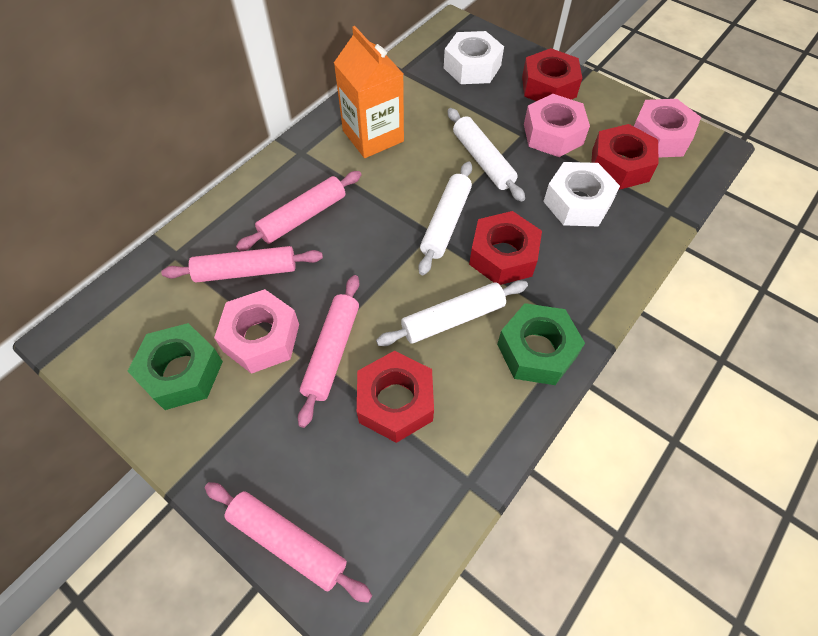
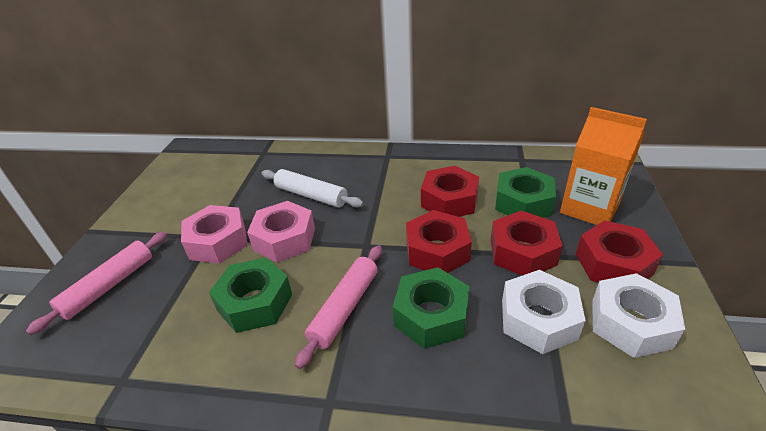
green nut: 2 -> 3
pink nut: 3 -> 2
pink rolling pin: 4 -> 2
white rolling pin: 3 -> 1

